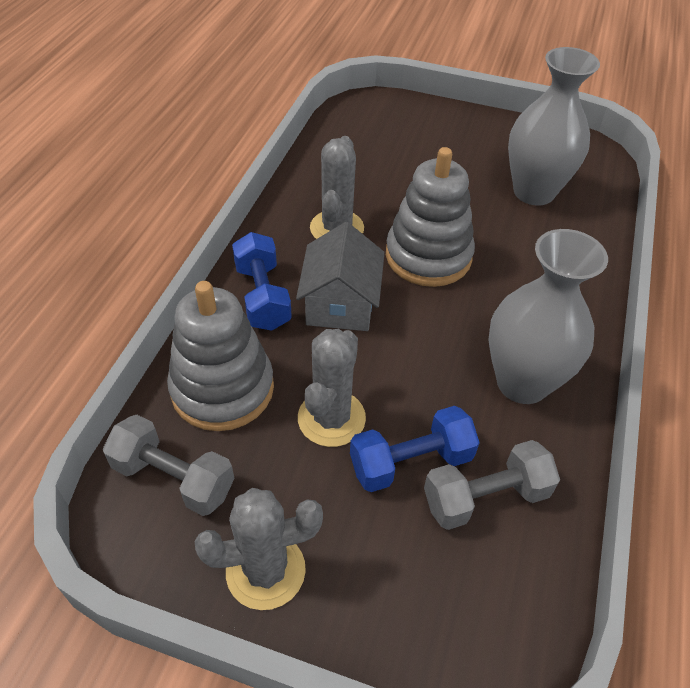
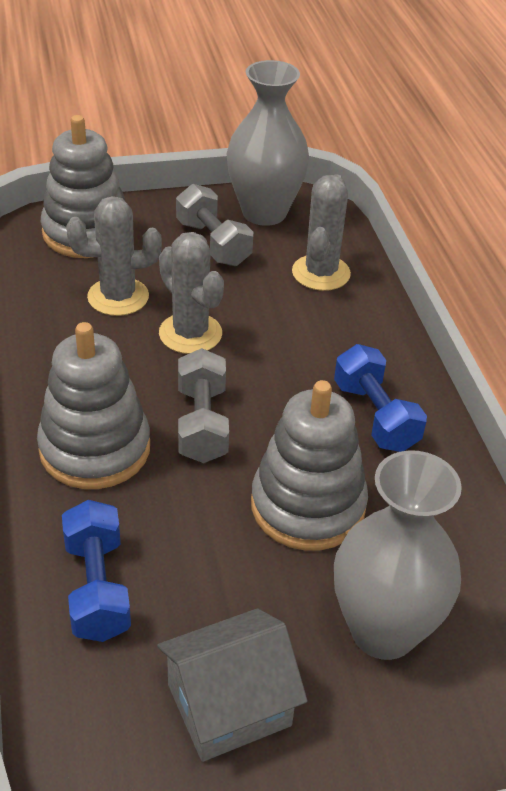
grey stacking toy: 2 -> 3

